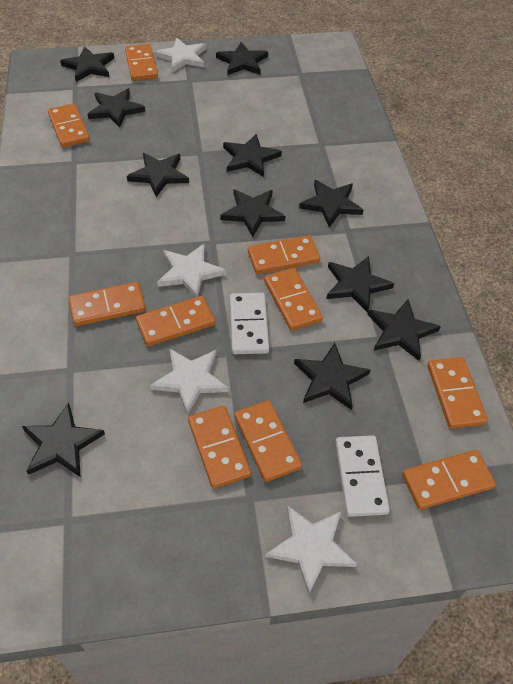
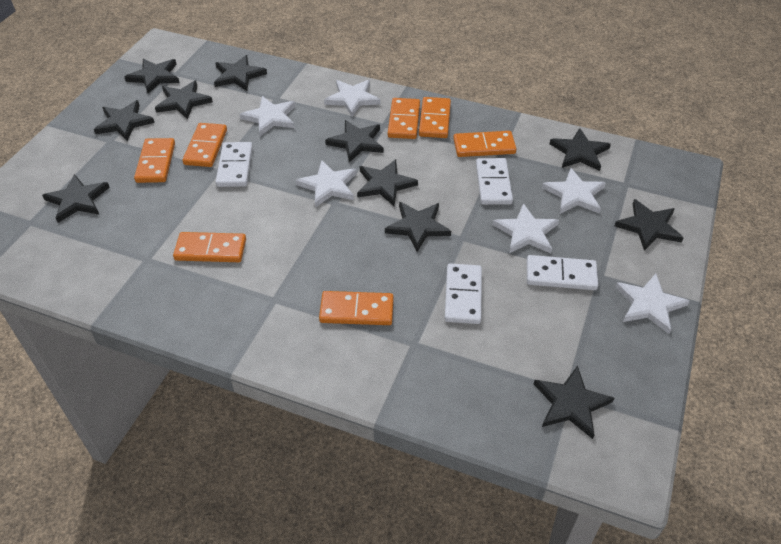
orange domino: 10 -> 7
white domino: 2 -> 4
white star: 4 -> 6

